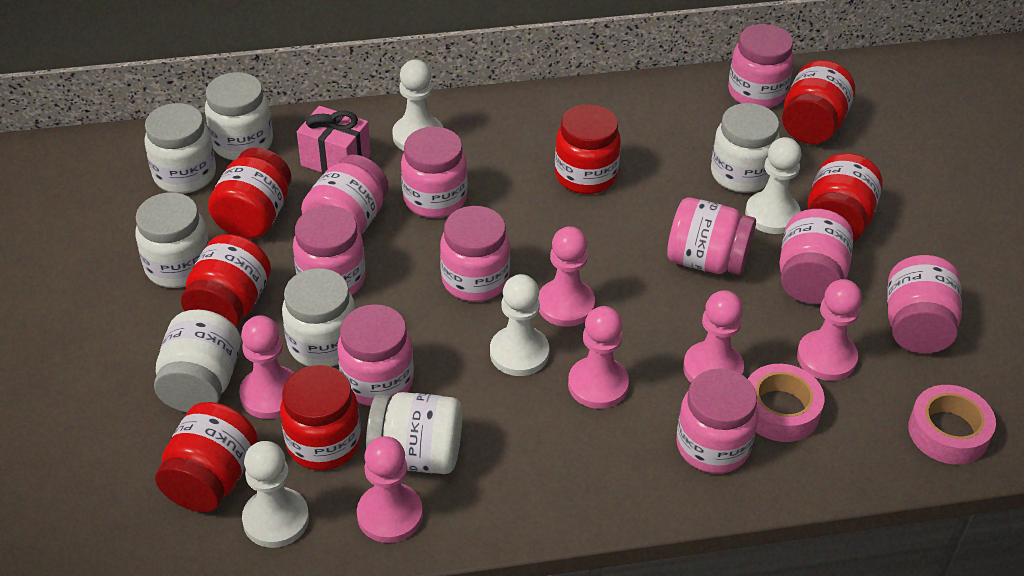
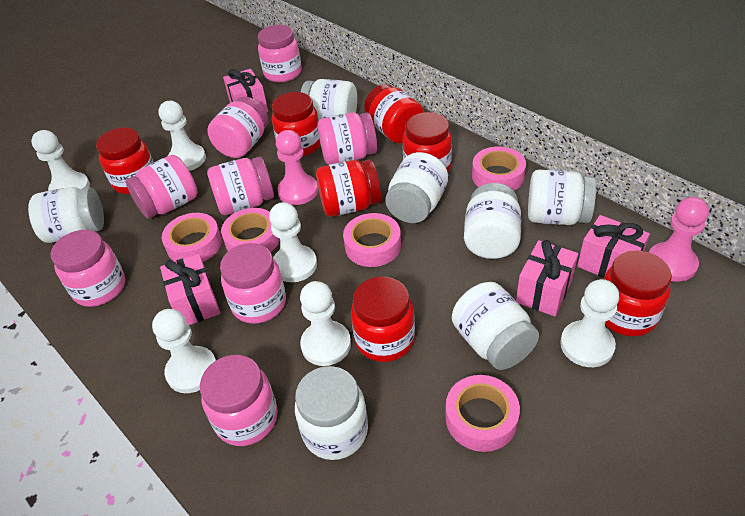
pink gift: 1 -> 4
pink jar: 10 -> 8
pink pawn: 6 -> 2
pink tape: 2 -> 5
white pawn: 4 -> 6

